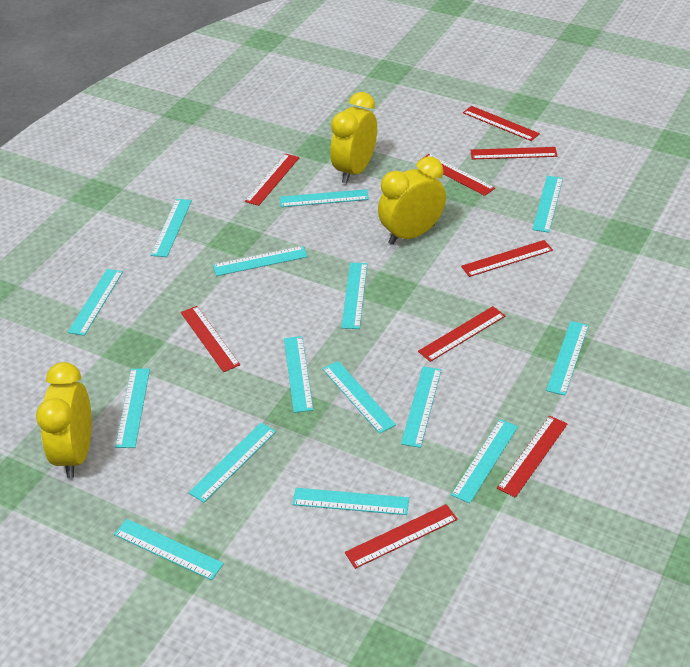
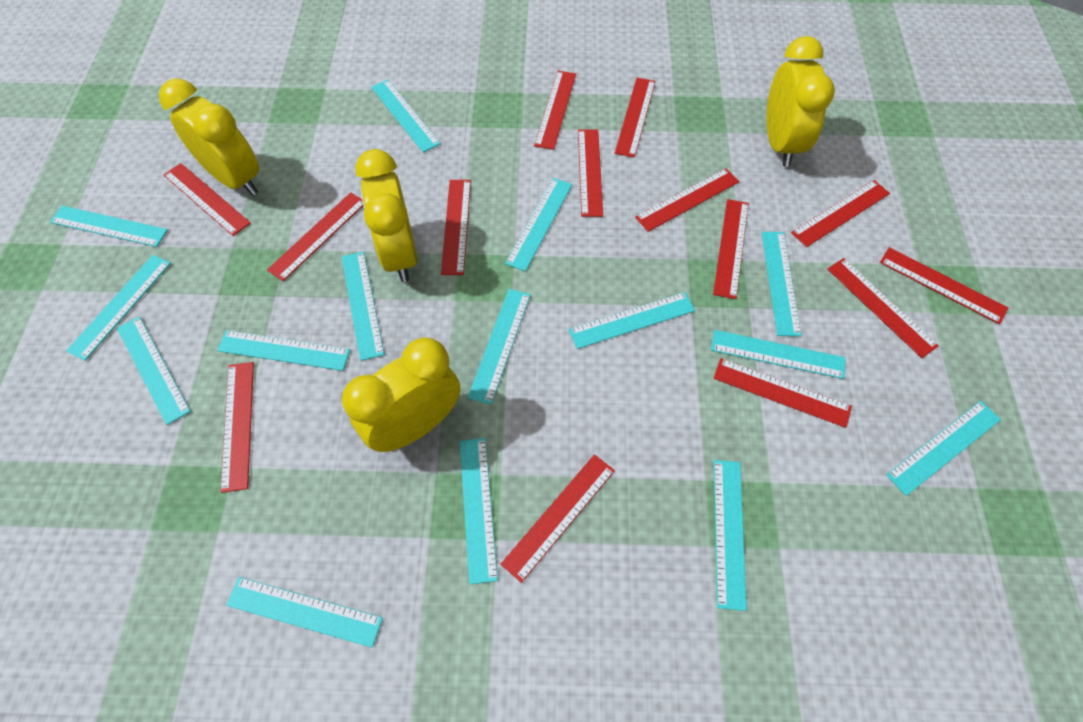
red ruler: 9 -> 14
yellow clock: 3 -> 4

